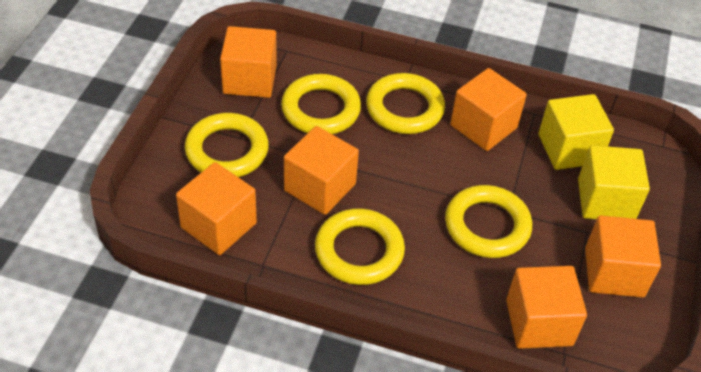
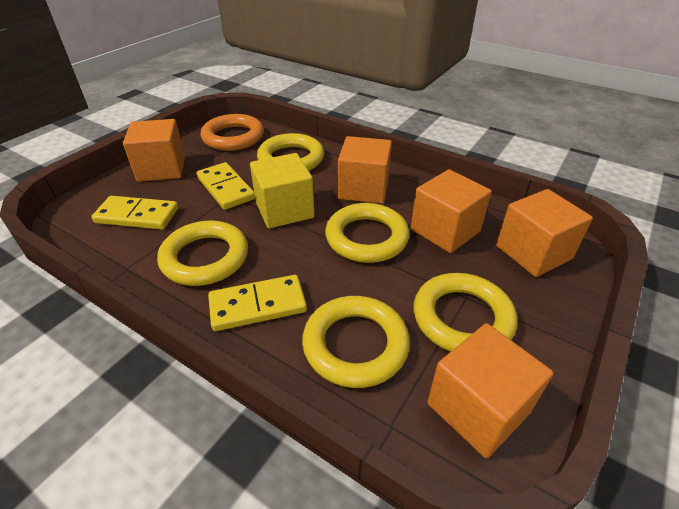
orange cube: 6 -> 5
orange ring: 0 -> 1
yellow cube: 2 -> 1
yellow domino: 0 -> 3

